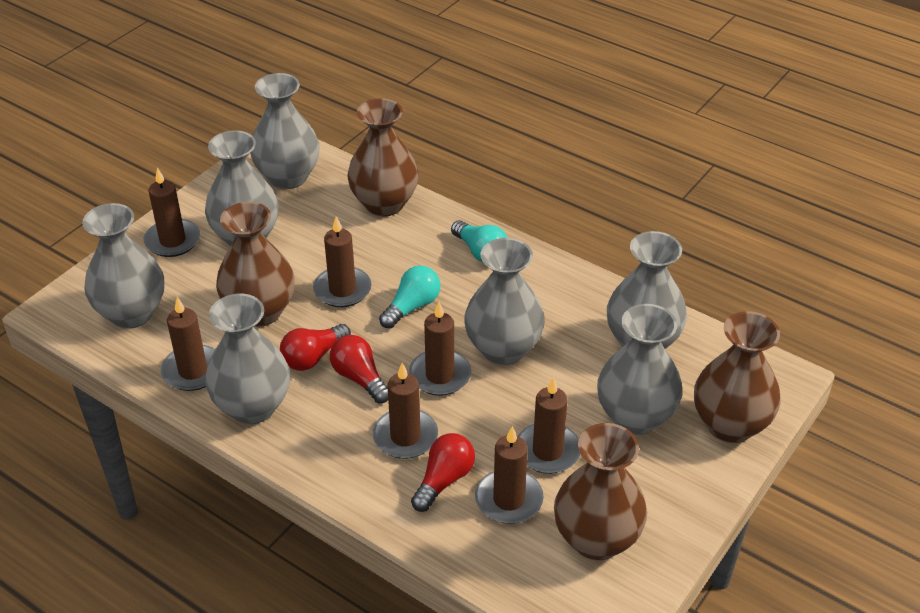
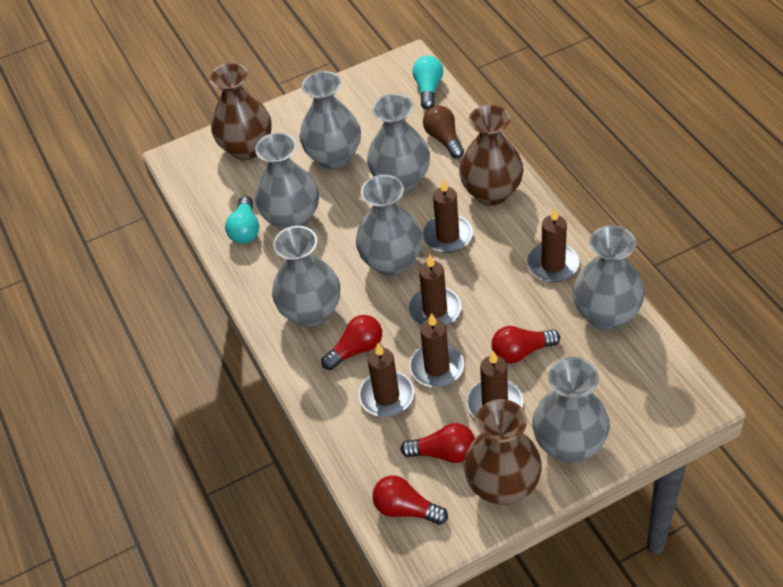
brown candle: 7 -> 6
brown light bulb: 0 -> 1
brown vase: 4 -> 3
red light bulb: 3 -> 4

